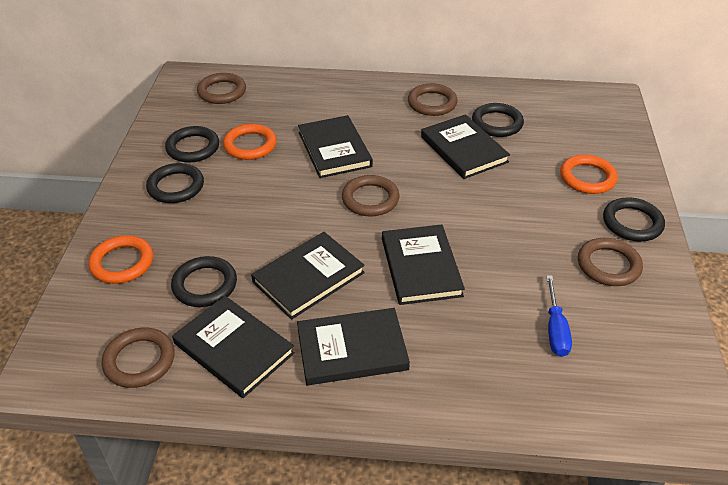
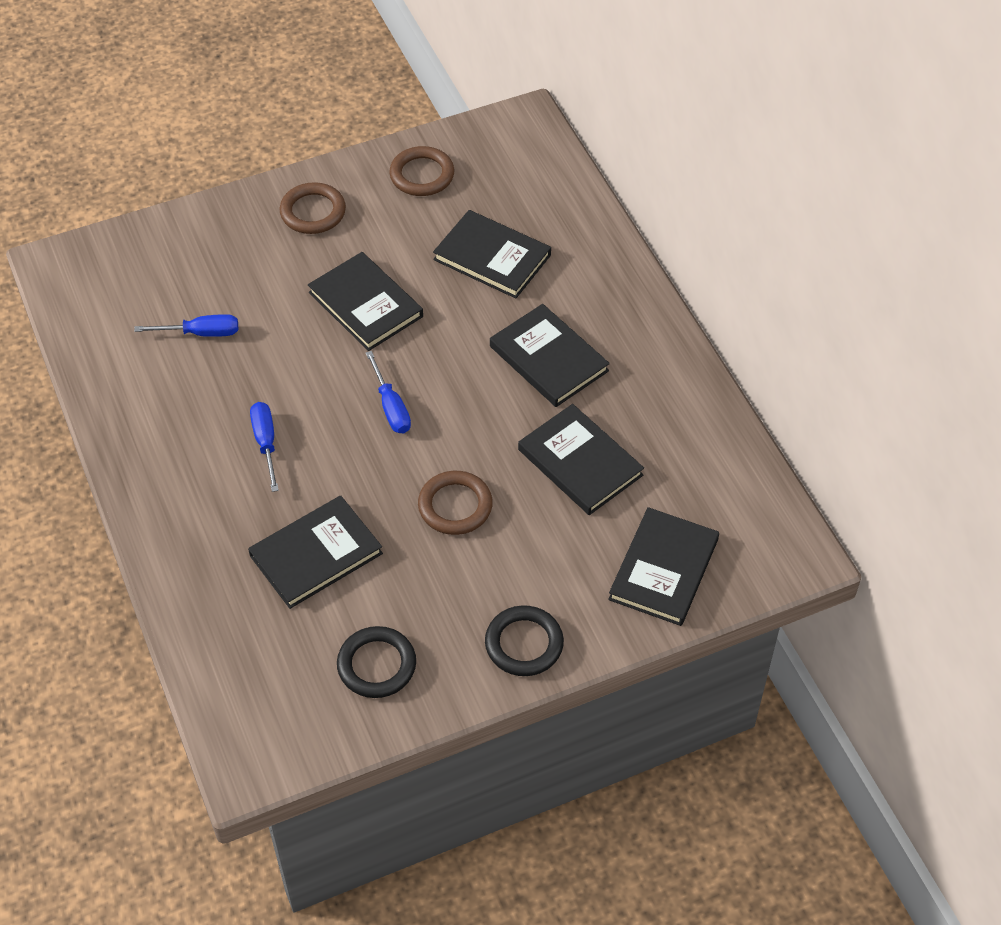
black ring: 5 -> 2
blue screwdriver: 1 -> 3
brown ring: 5 -> 3
orange ring: 3 -> 0

